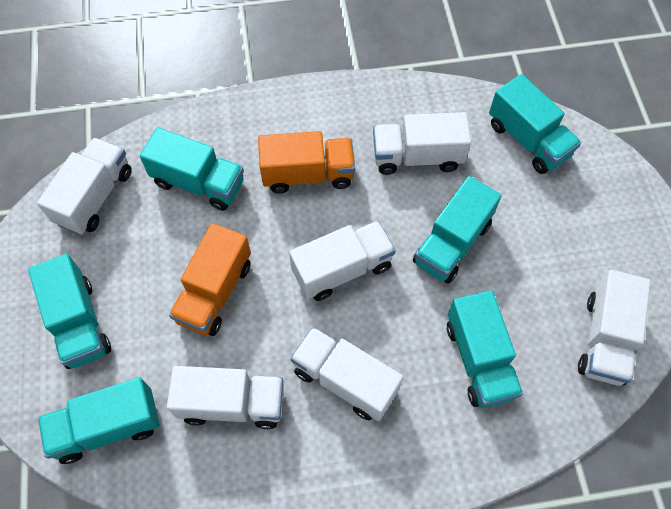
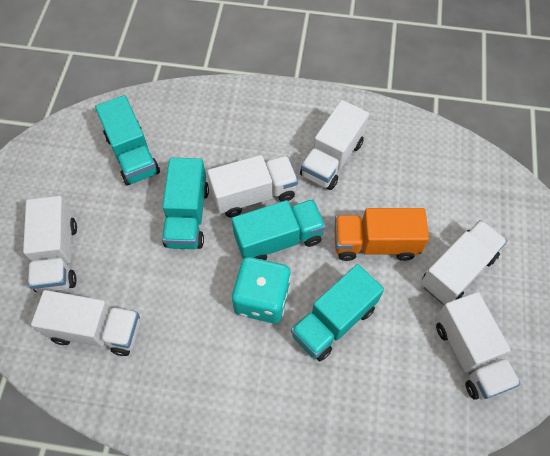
orange truck: 2 -> 1
turquoise dice: 0 -> 1
turquoise truck: 6 -> 4

